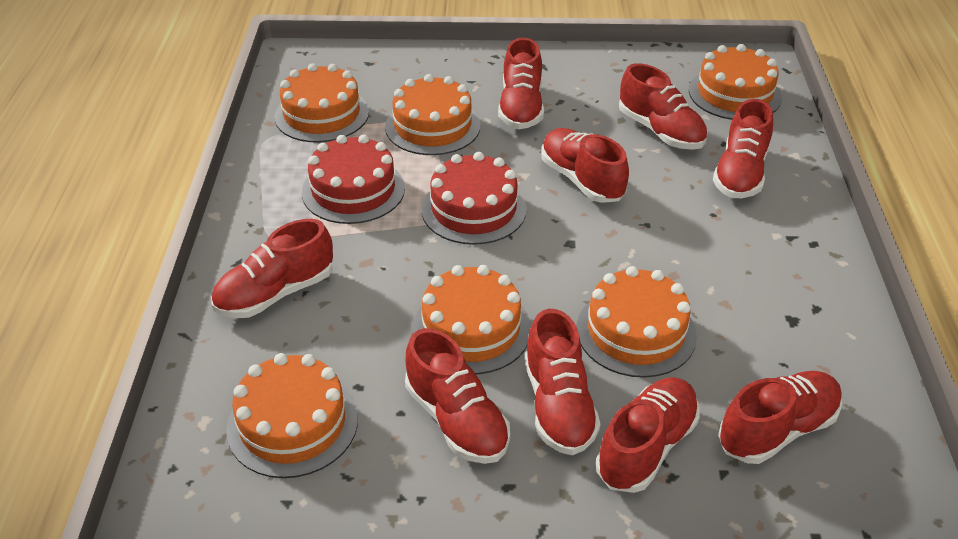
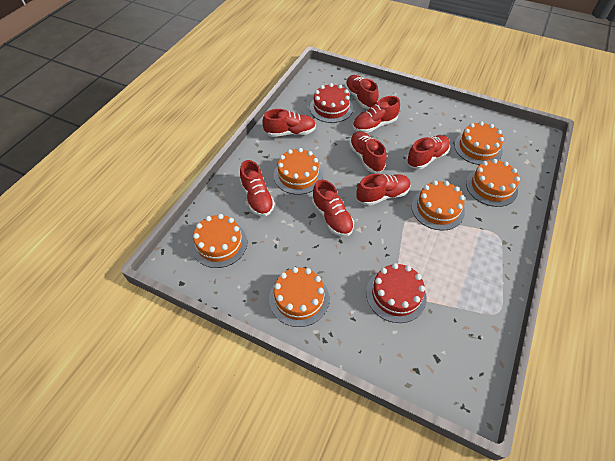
red shoe: 9 -> 8

